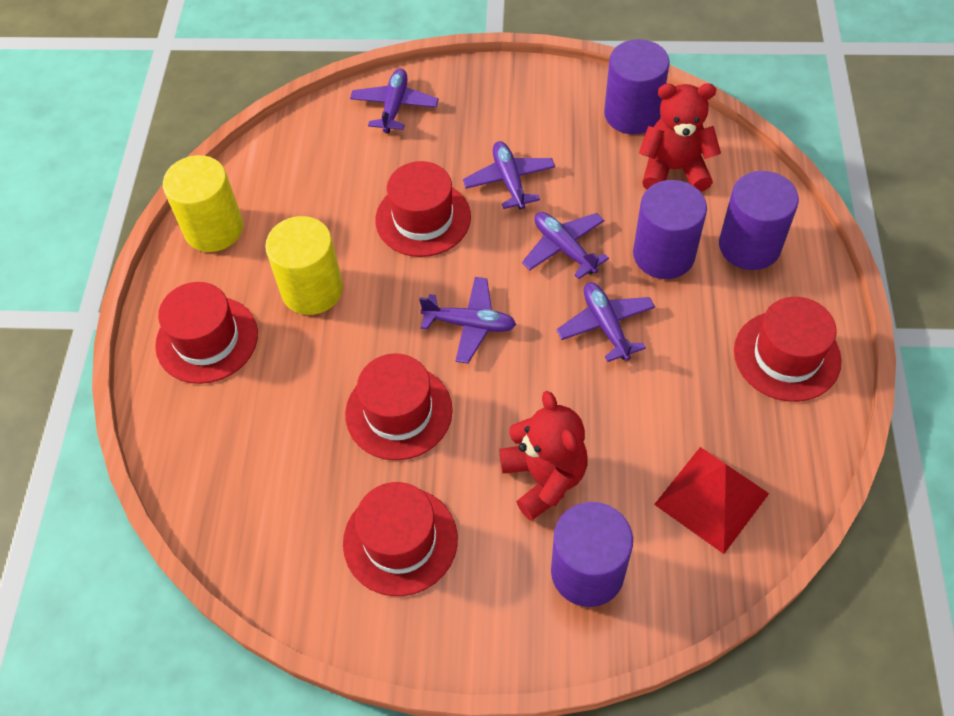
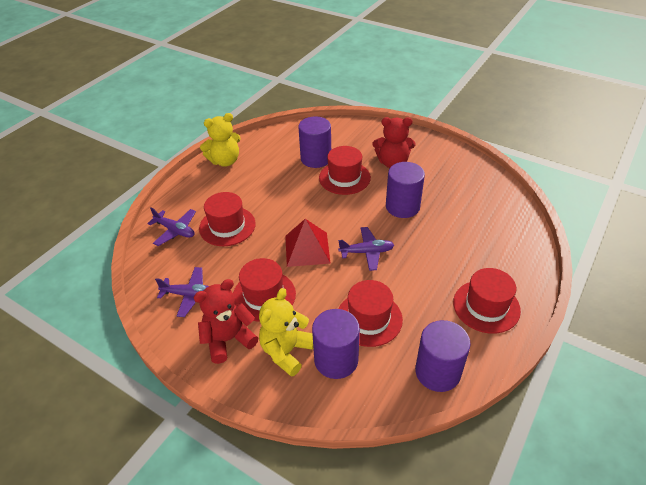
purple plane: 5 -> 3
yellow cylinder: 2 -> 0
yellow teddy bear: 0 -> 2

